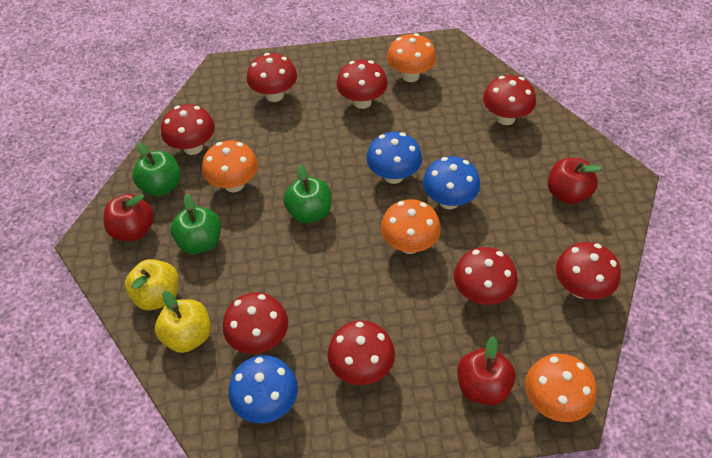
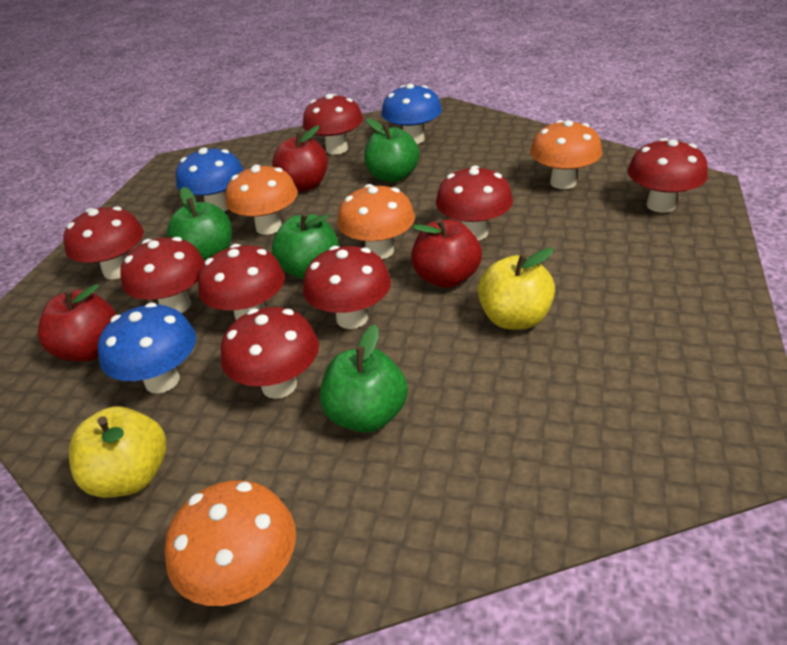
green apple: 3 -> 4

